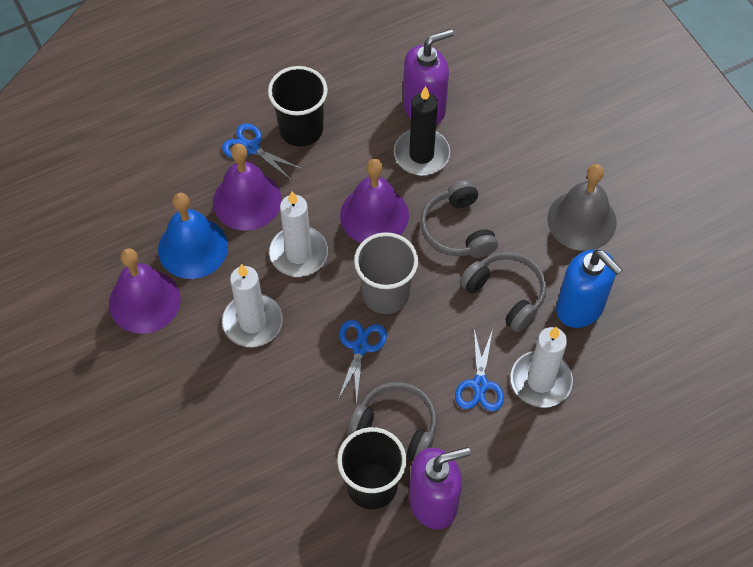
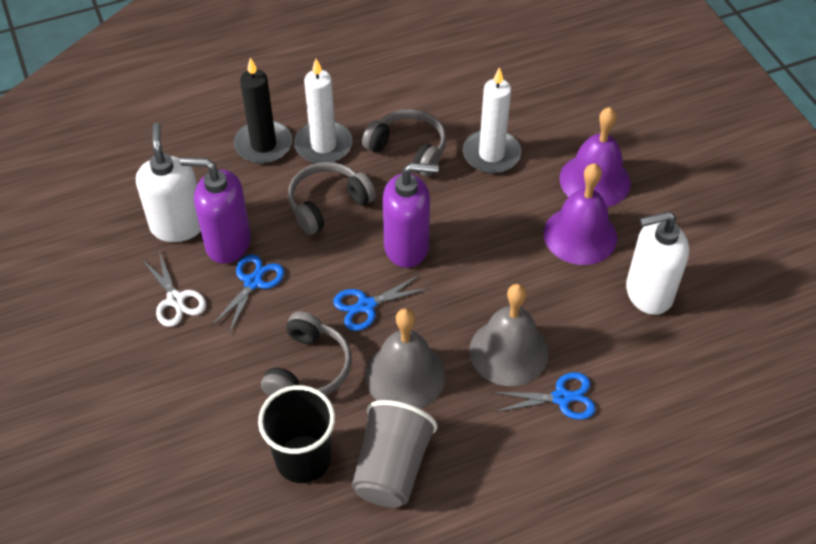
black cup: 2 -> 1
blue bell: 1 -> 0
blue soap dispenser: 1 -> 0
grey bell: 1 -> 2
purple bell: 3 -> 2
white candle: 3 -> 2
white scissors: 0 -> 1
white soap dispenser: 0 -> 2

